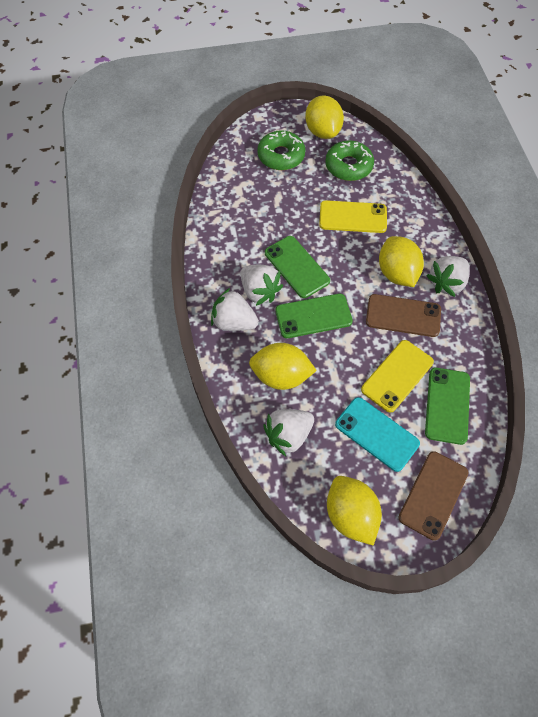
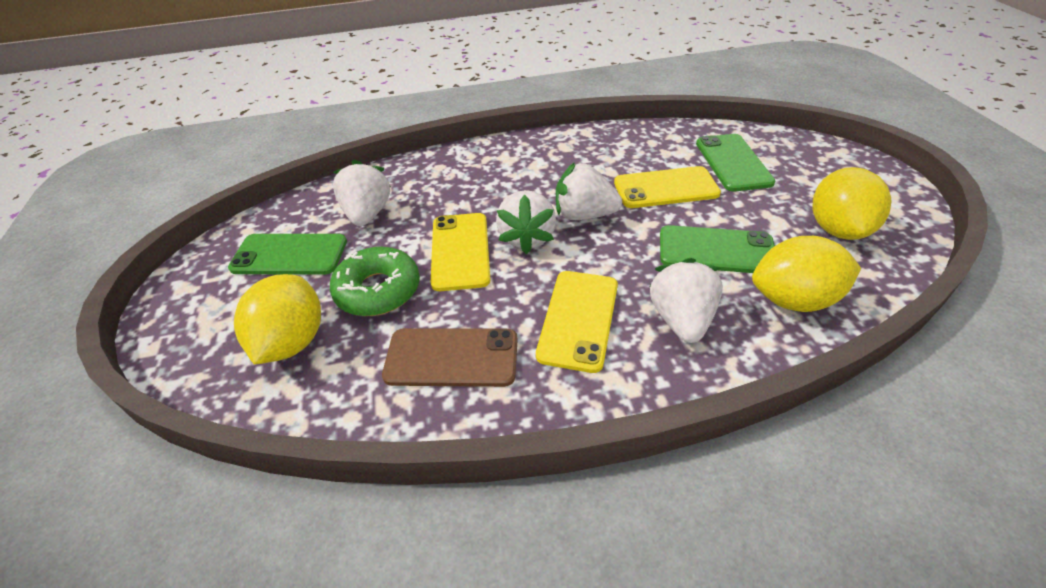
brown phone: 2 -> 1
green donut: 2 -> 1
turquoise phone: 1 -> 0
yellow lemon: 4 -> 3
yellow phone: 2 -> 3

